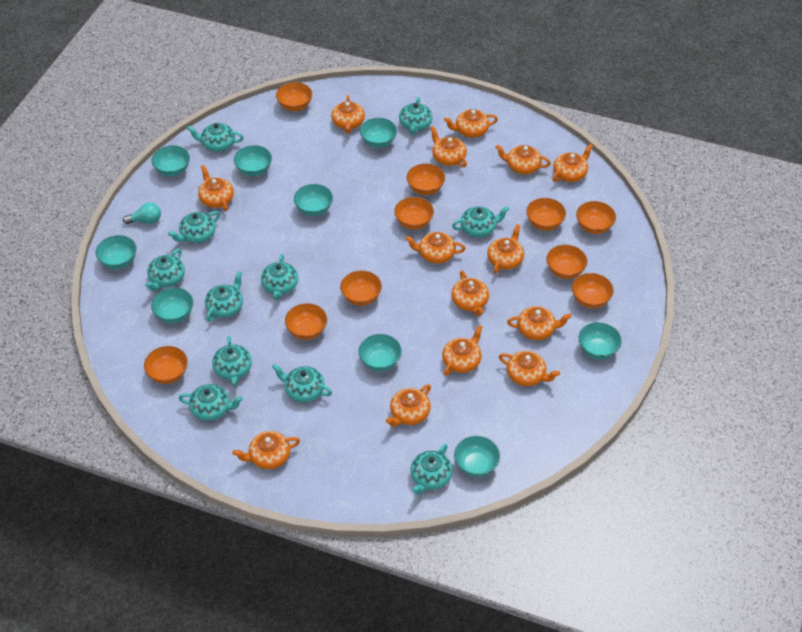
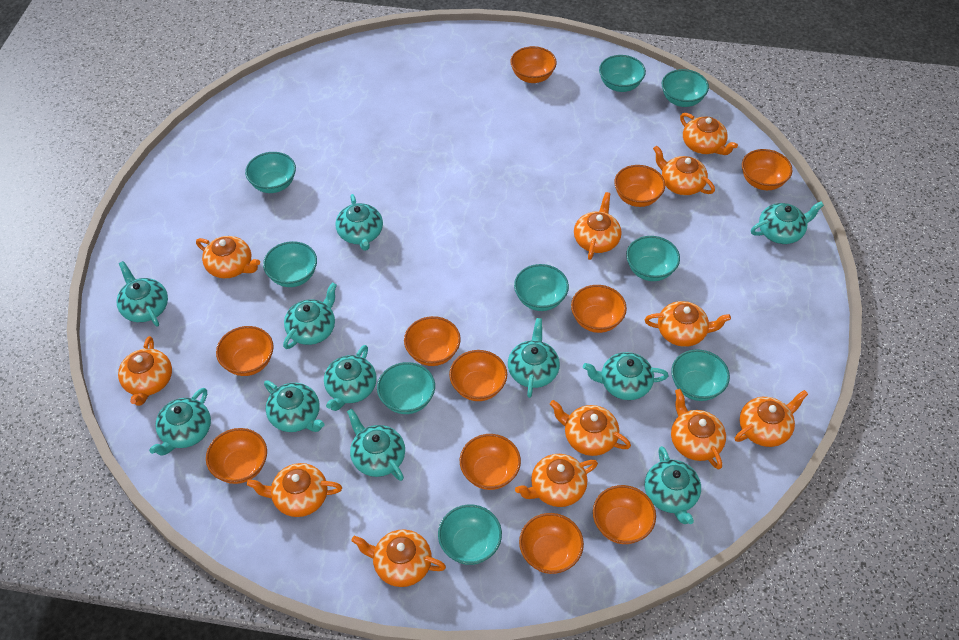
orange bowl: 10 -> 11
orange teapot: 14 -> 12
turquoise light bulb: 1 -> 0

